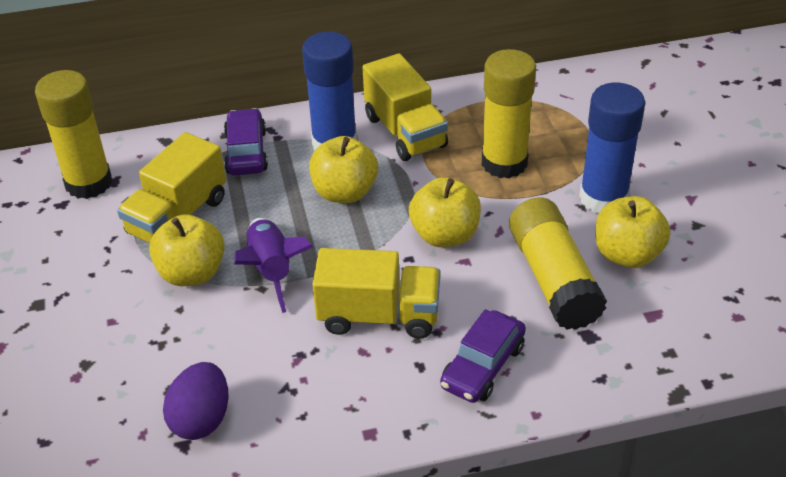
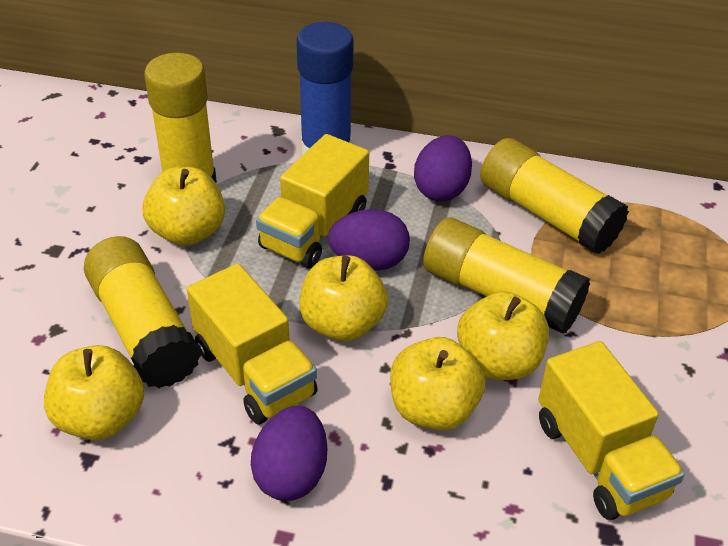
blue glue stick: 2 -> 1
purple car: 2 -> 0
purple egg: 1 -> 3
purple rocket: 1 -> 0
yellow apple: 4 -> 5
yellow glue stick: 3 -> 4

